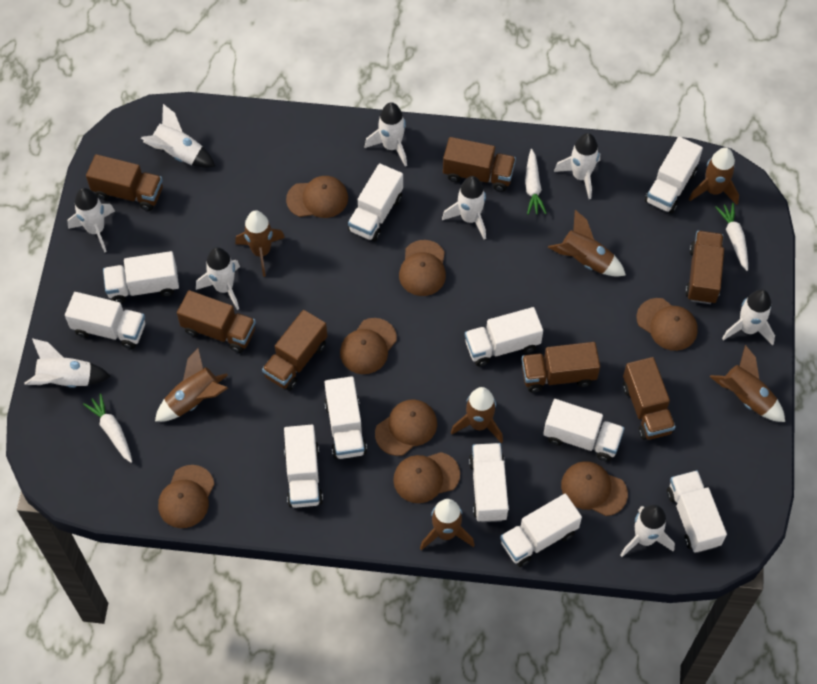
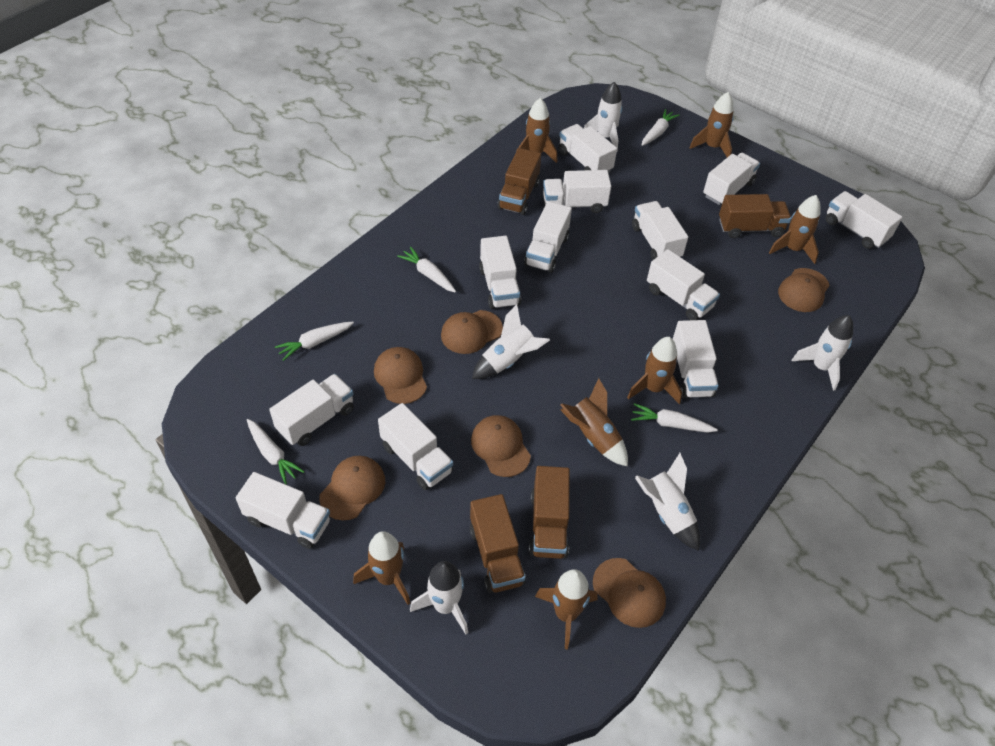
brown cap: 8 -> 6
brown truck: 7 -> 4
white carrot: 3 -> 5
white rocket: 9 -> 5
white truck: 11 -> 12

